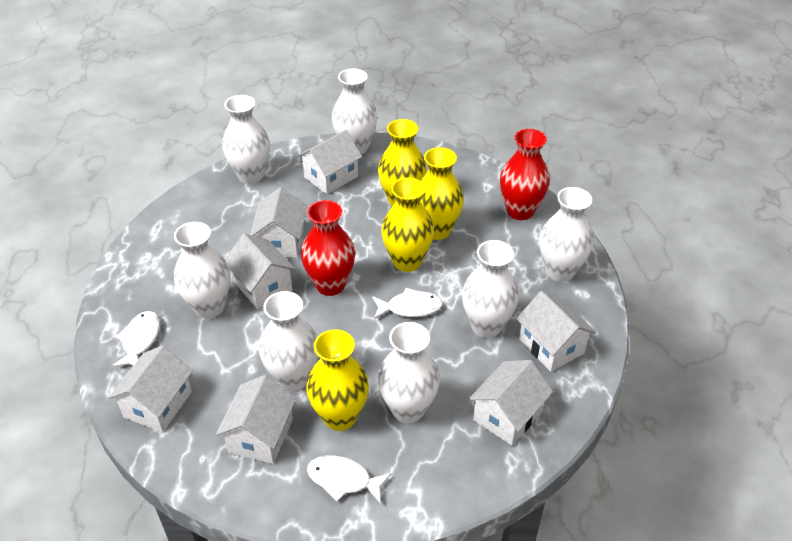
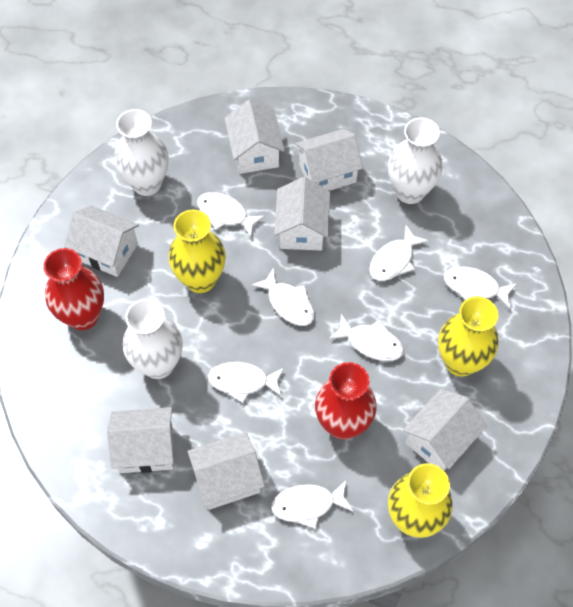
white fish: 3 -> 7
white vase: 7 -> 3
yellow vase: 4 -> 3

